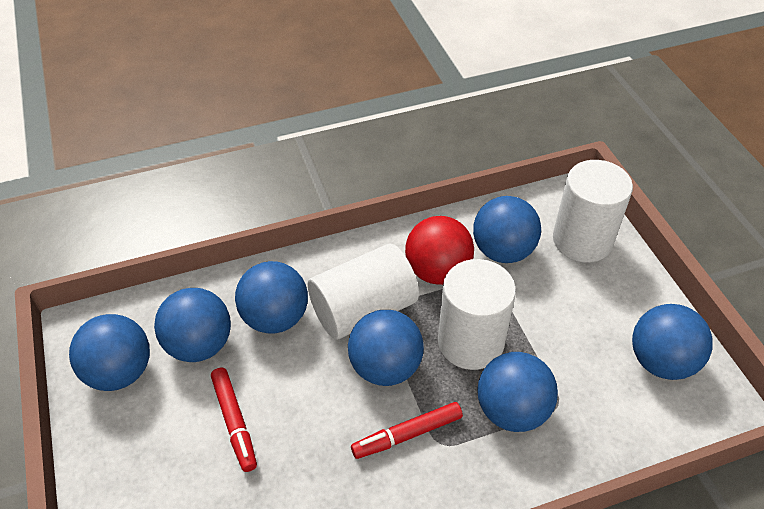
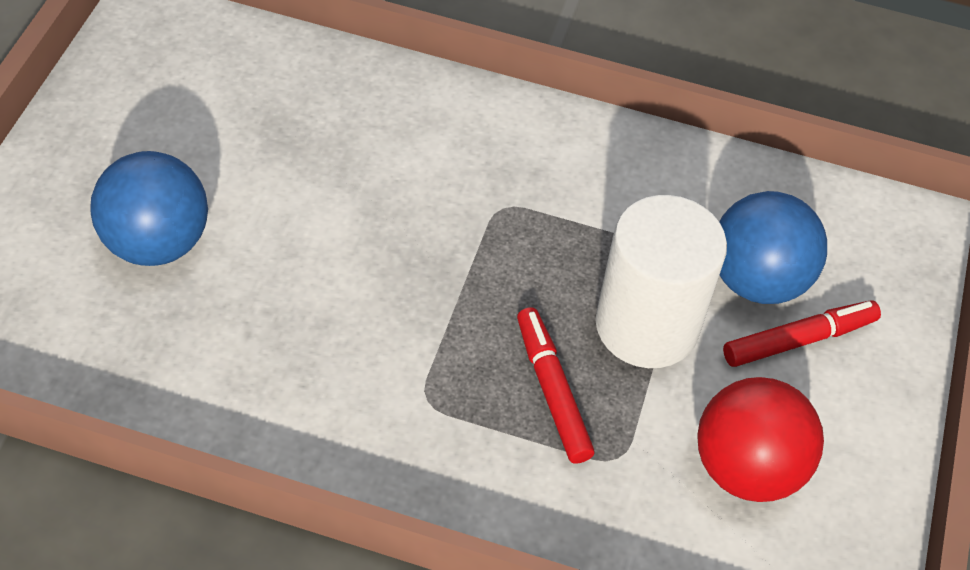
blue ball: 7 -> 2
white cylinder: 3 -> 1

